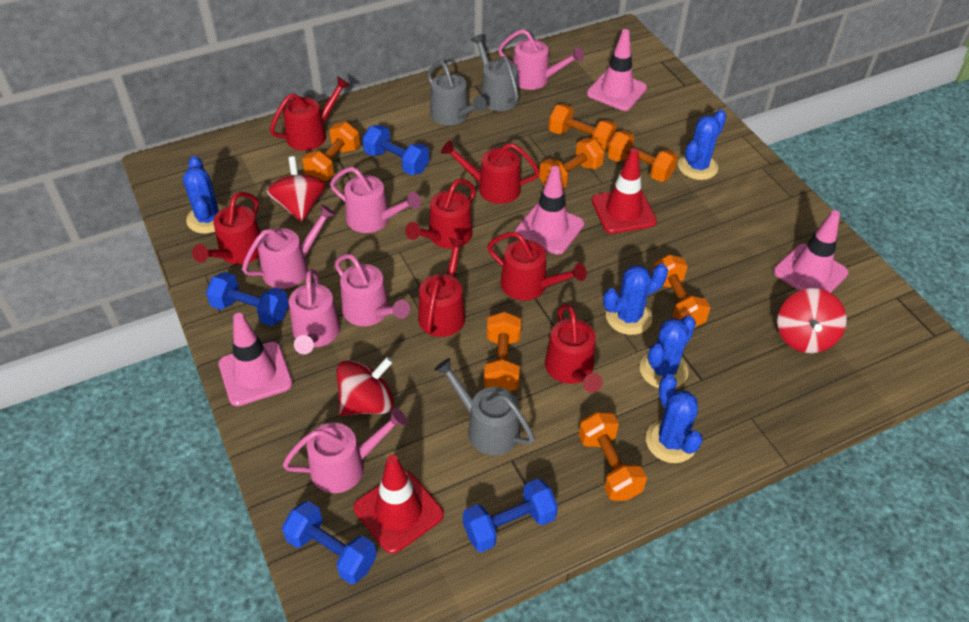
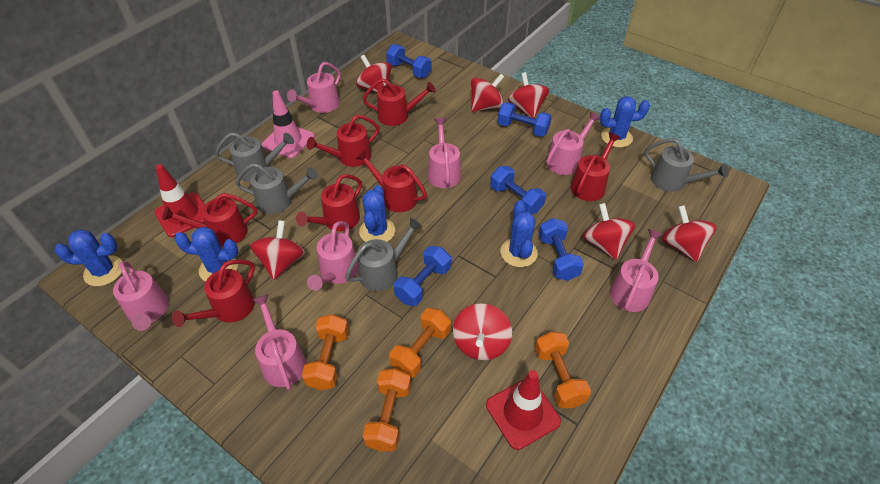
blue dumbbell: 4 -> 5
grey watering can: 3 -> 4
orange dumbbell: 7 -> 4
pink traffic cone: 4 -> 1
pink watering can: 6 -> 7
red spinning top: 3 -> 7

